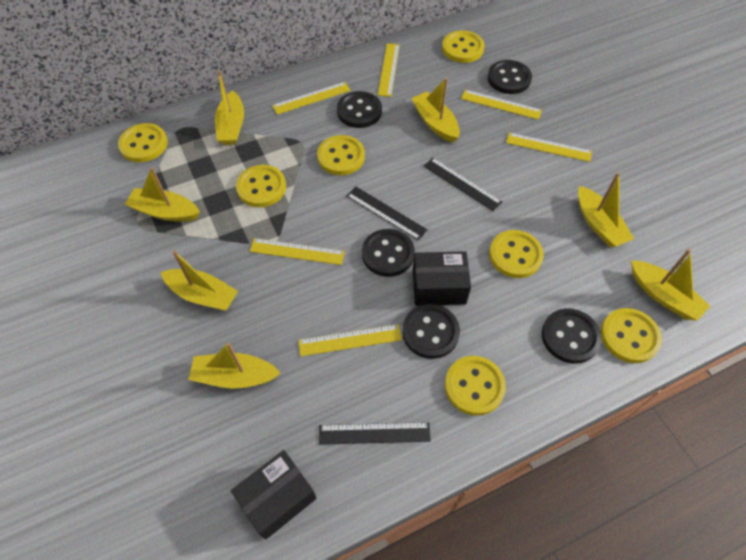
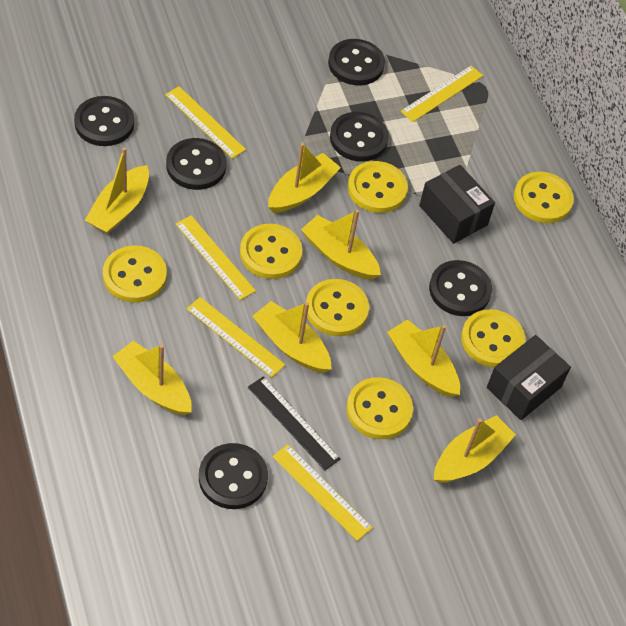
black button: 5 -> 6
black ruler: 3 -> 1
yellow ruler: 6 -> 5

